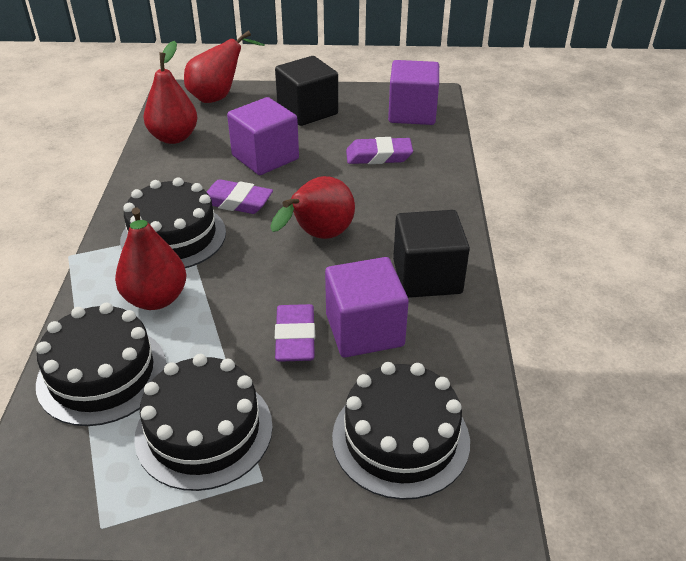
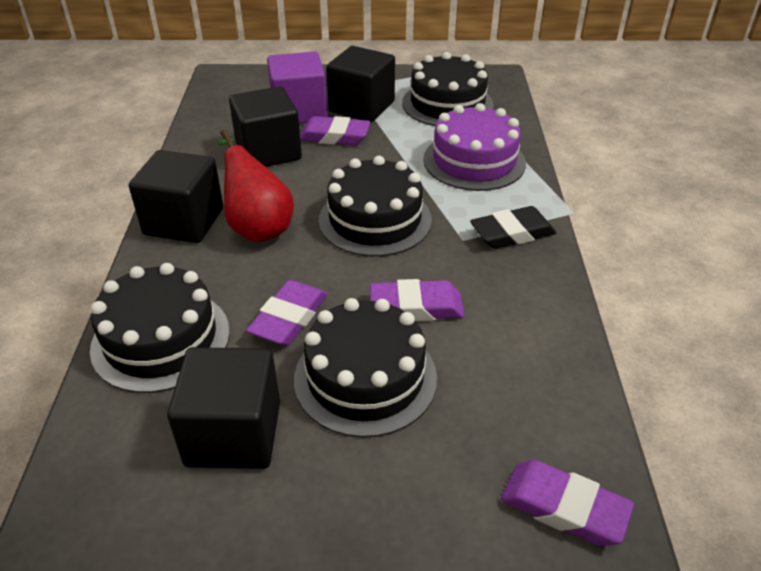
black cube: 2 -> 4
black eraser: 0 -> 1
purple cake: 0 -> 1
purple cube: 3 -> 1
purple eraser: 3 -> 4
red pear: 4 -> 1

